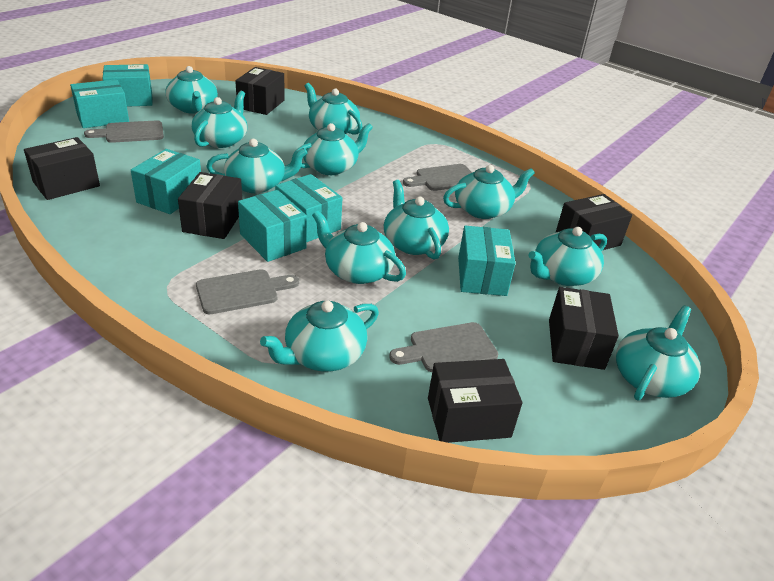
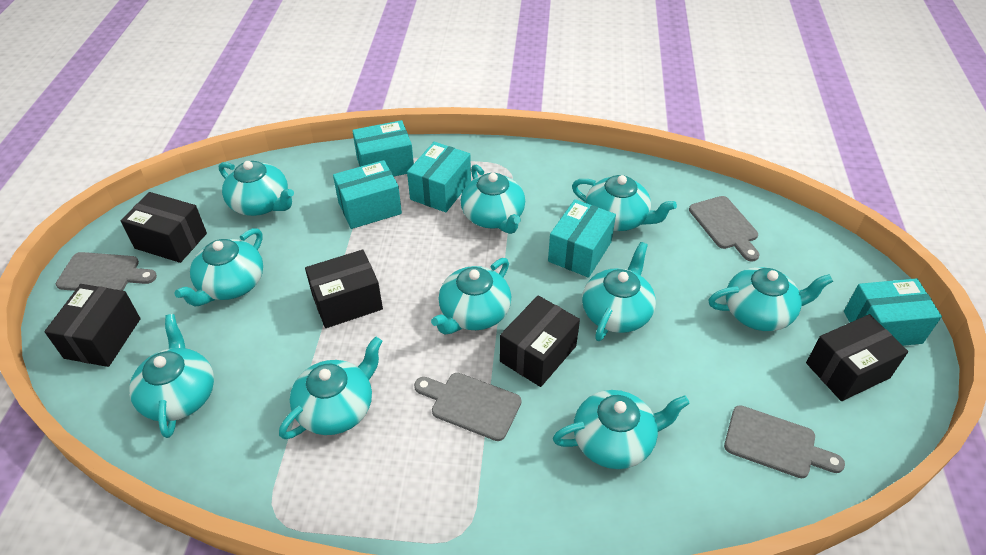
black box: 6 -> 5
turquoise box: 6 -> 5
turquoise teapot: 11 -> 10

